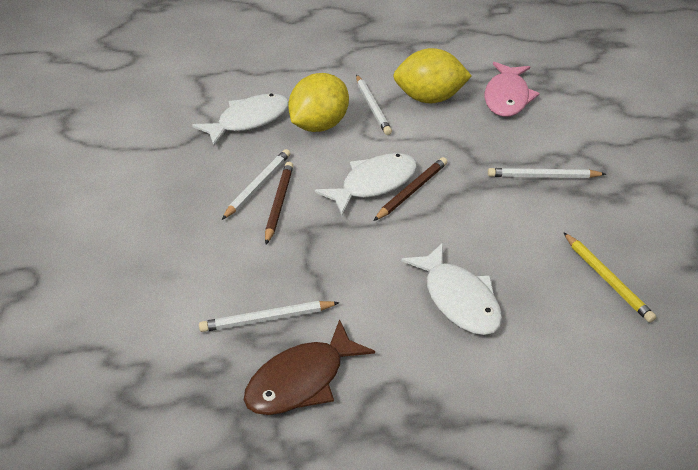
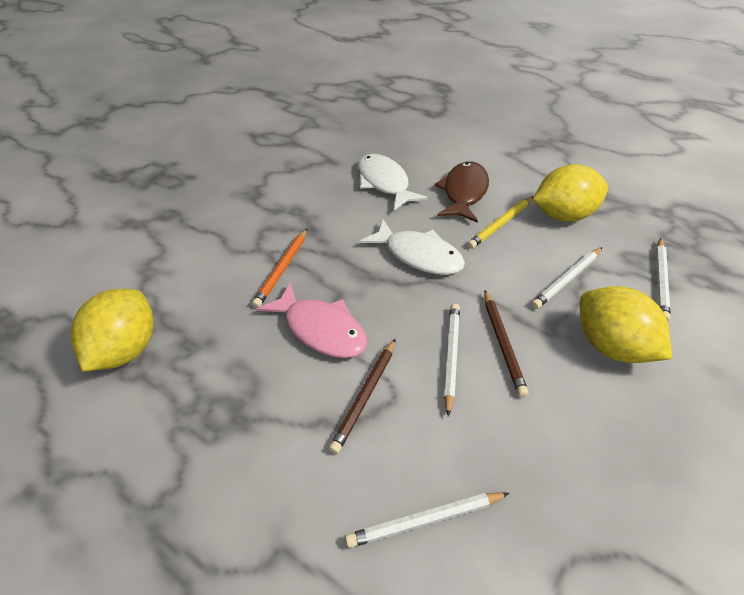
orange pencil: 0 -> 1
white fish: 3 -> 2
yellow lemon: 2 -> 3

